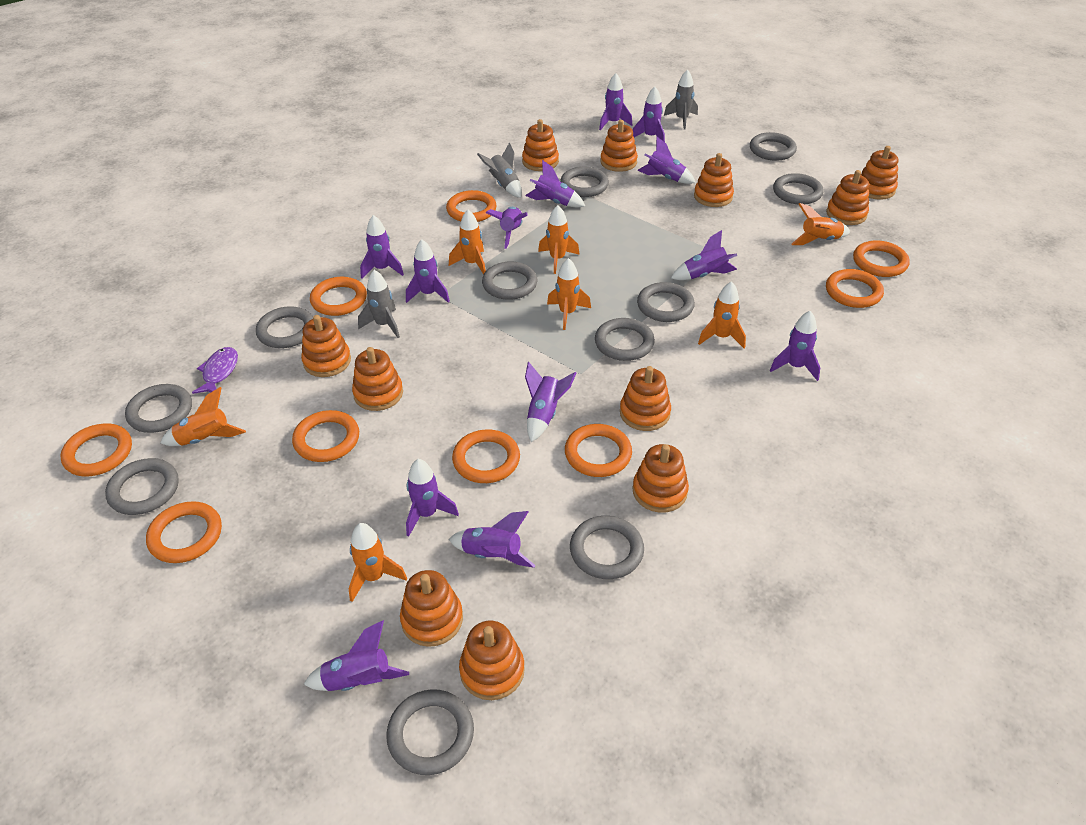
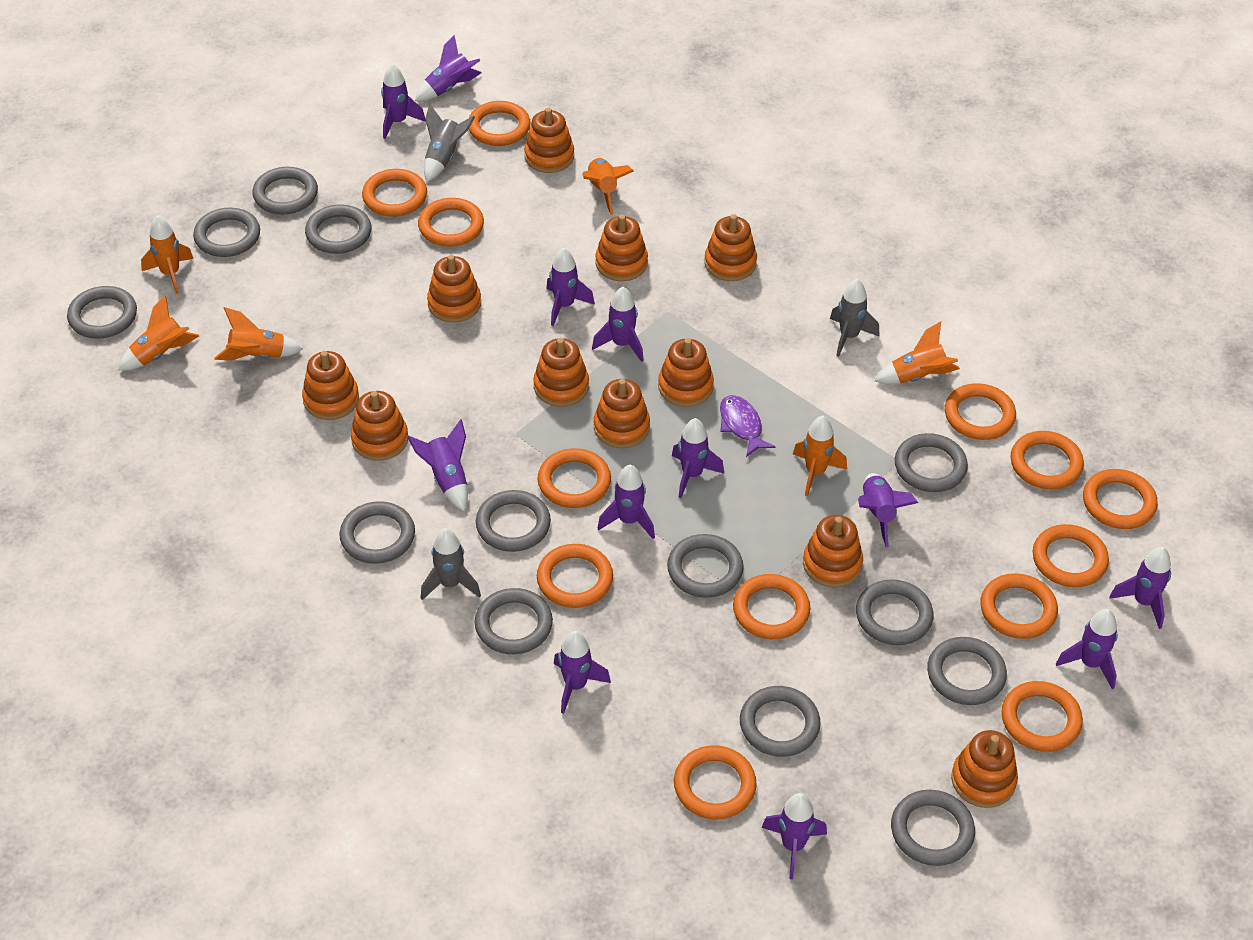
grey ring: 11 -> 13
orange ring: 9 -> 13
orange rocket: 7 -> 6
purple rocket: 13 -> 12

